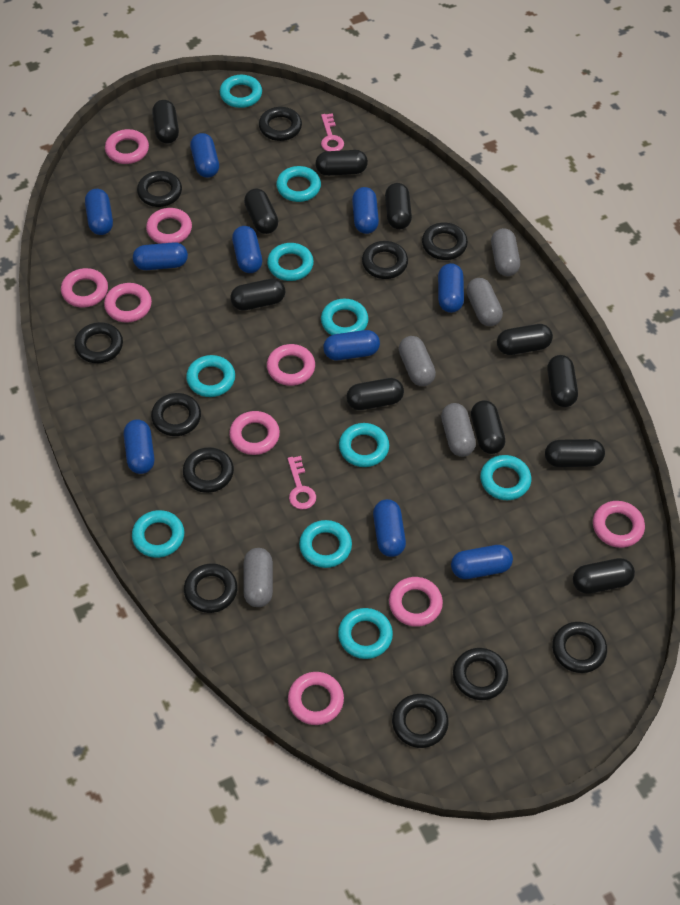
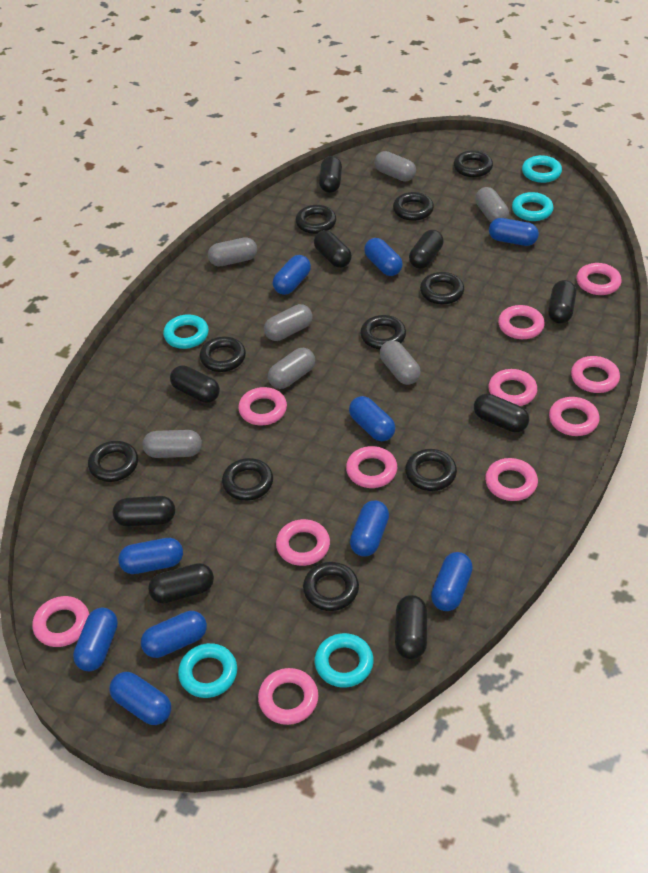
black capsule: 11 -> 9
black ring: 11 -> 10
grey capsule: 5 -> 7
pink key: 2 -> 0
pink ring: 9 -> 11
turquoise ring: 10 -> 5

